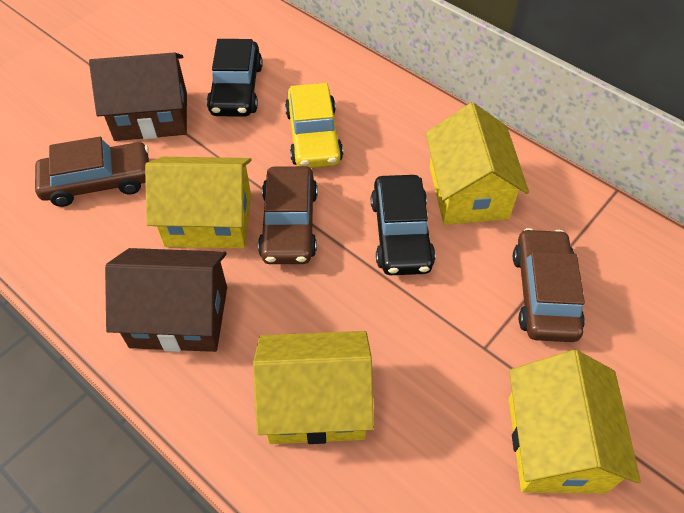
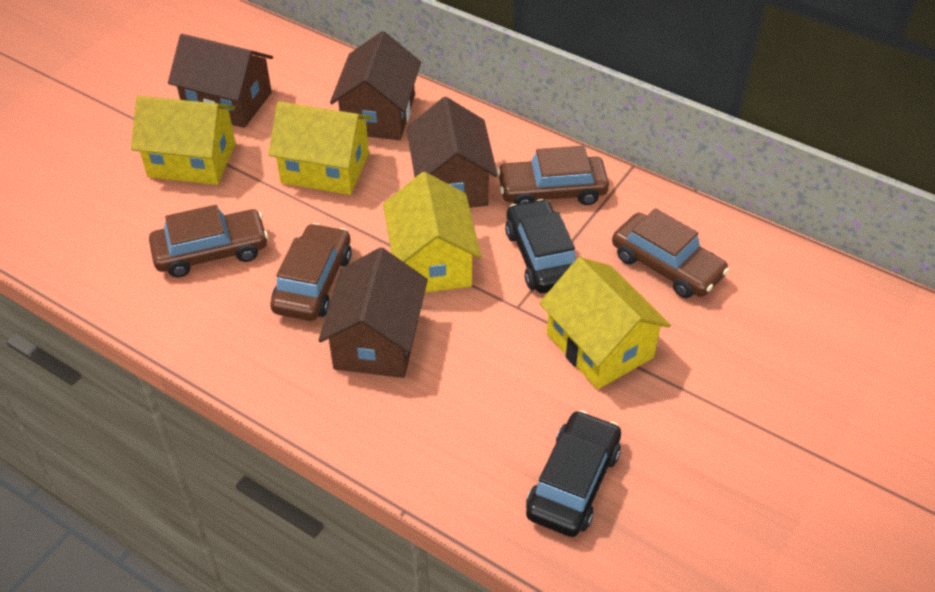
brown car: 3 -> 4
brown house: 2 -> 4
yellow car: 1 -> 0

